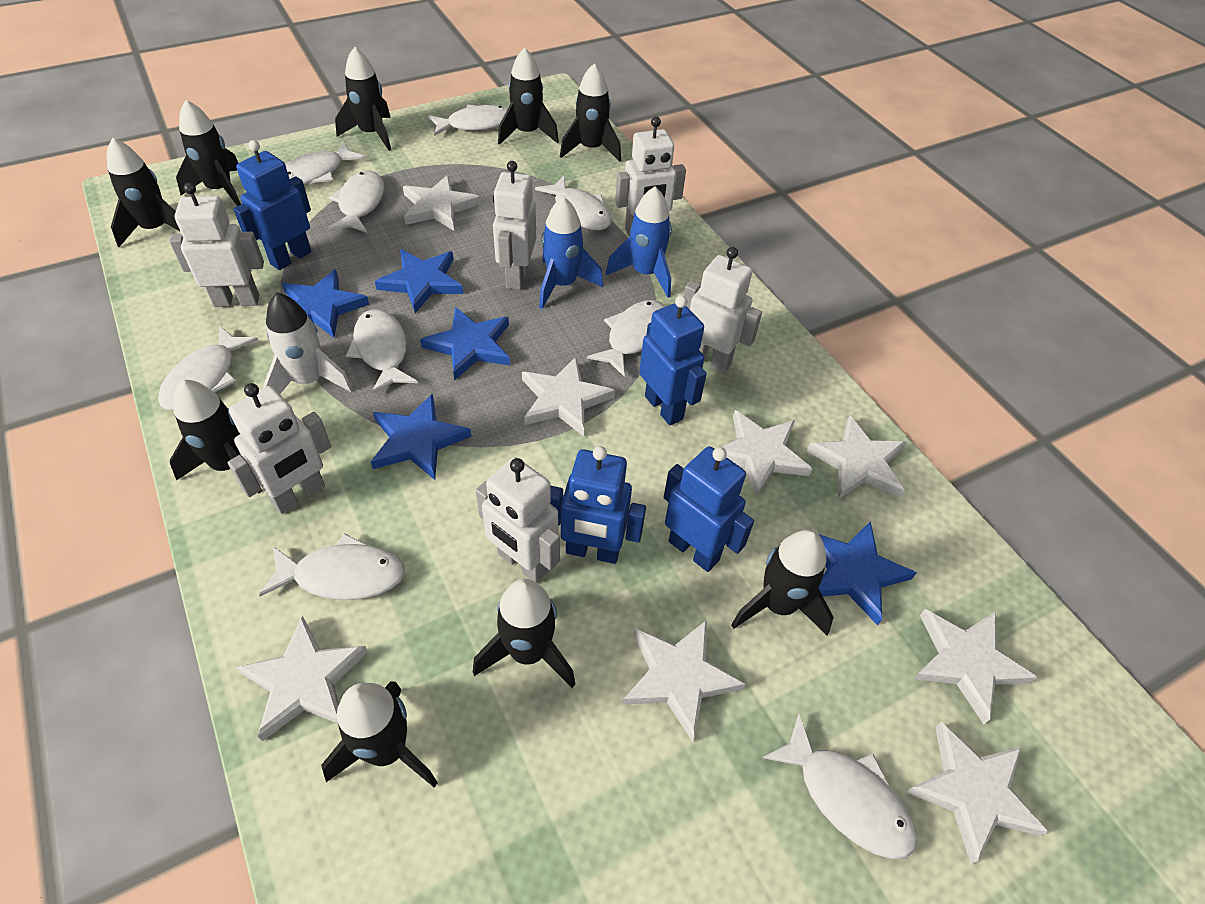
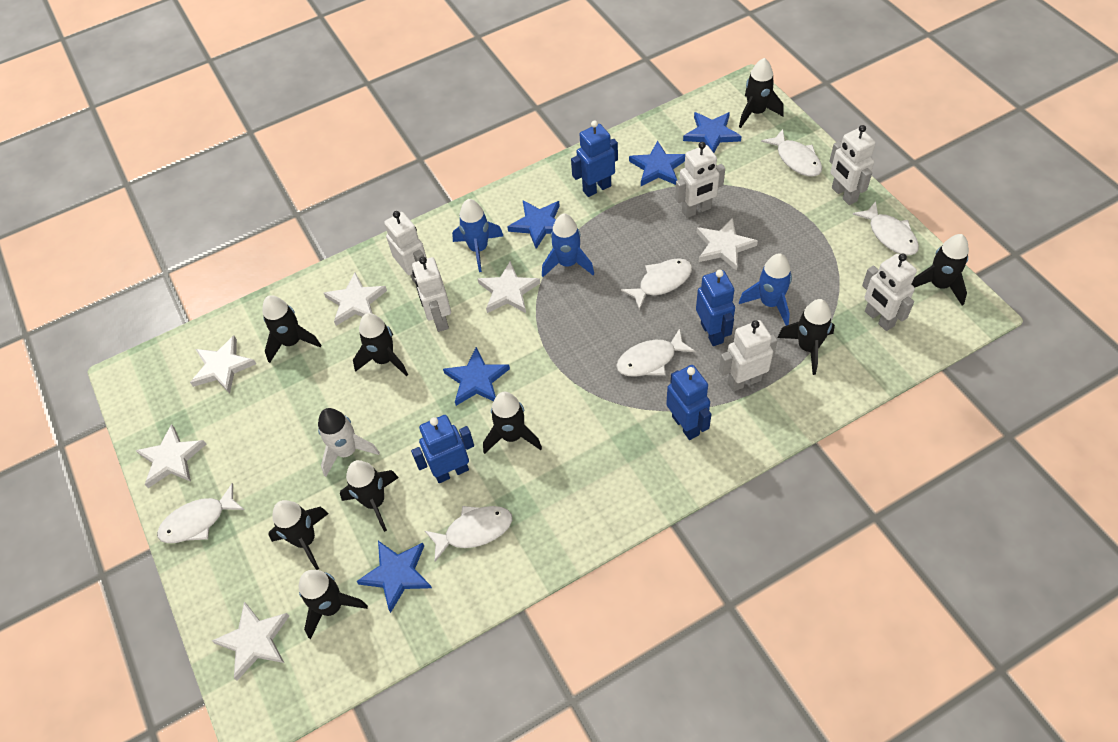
blue rocket: 2 -> 3
white fish: 9 -> 6
white star: 8 -> 6

